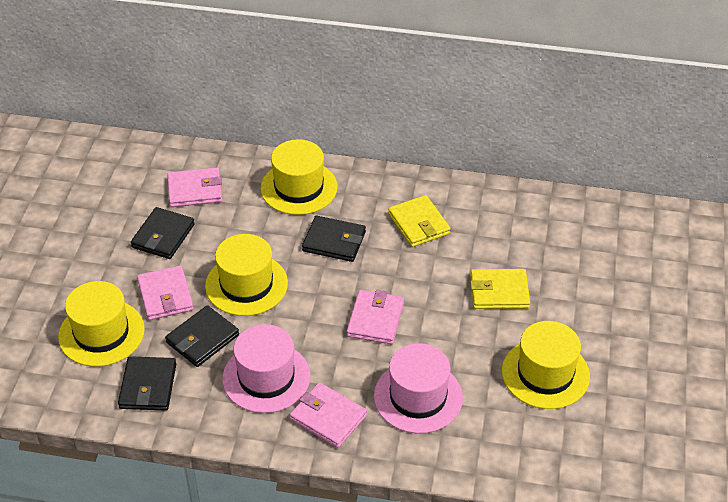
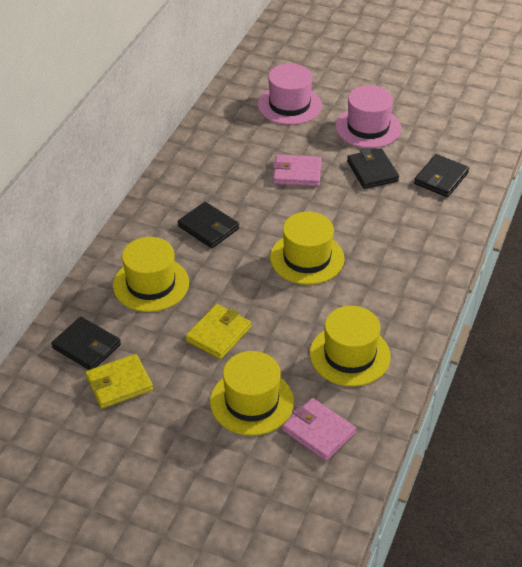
pink wallet: 4 -> 2

